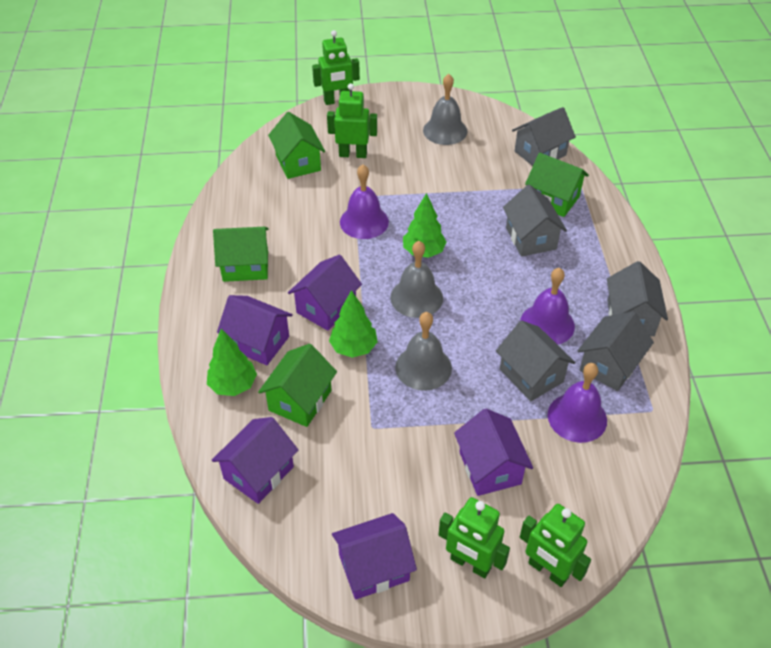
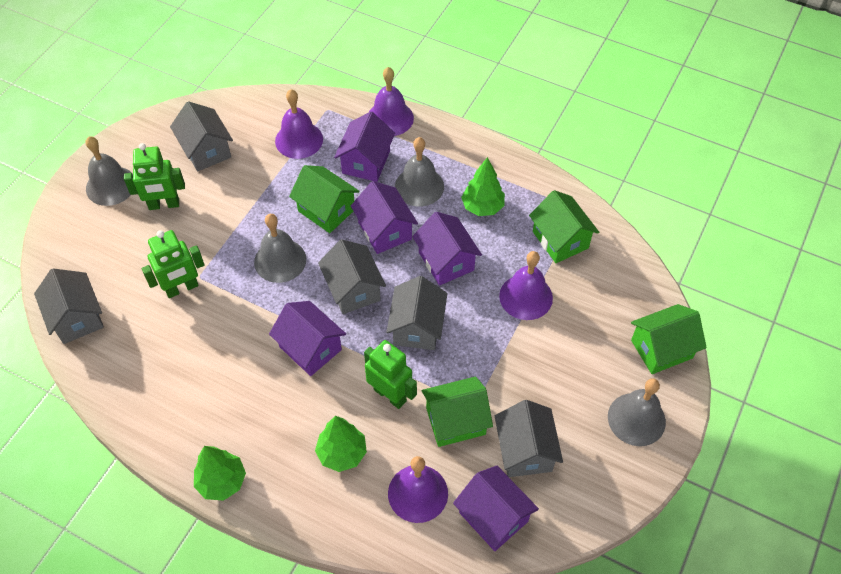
green robot: 4 -> 3
grey bell: 3 -> 4
purple bell: 3 -> 4

